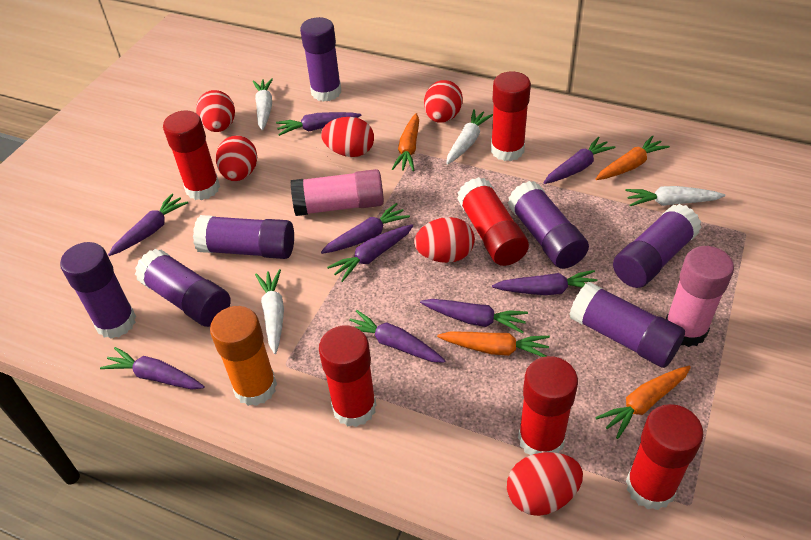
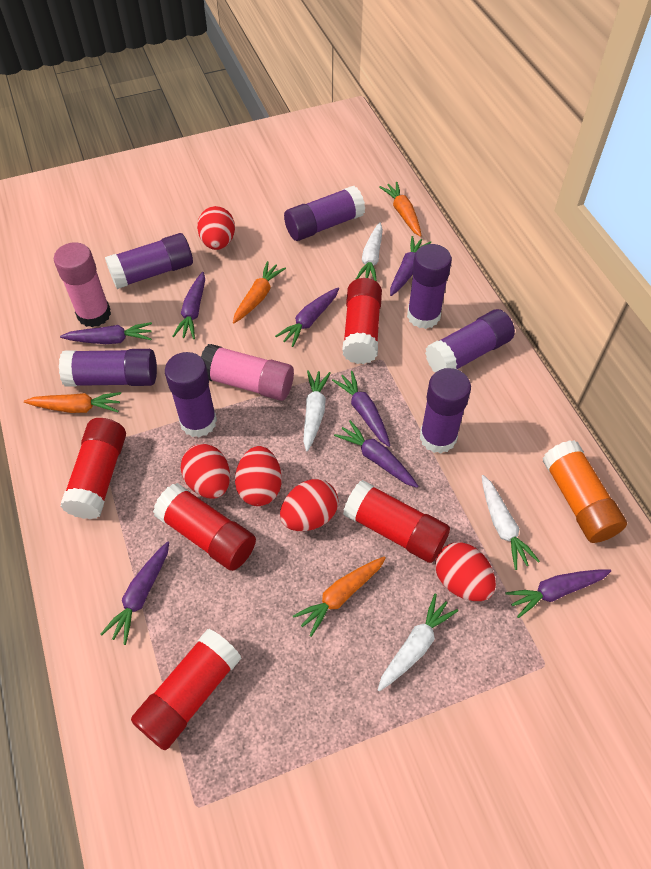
purple carrot: 9 -> 8
red egg: 6 -> 5
red glue stick: 6 -> 5

